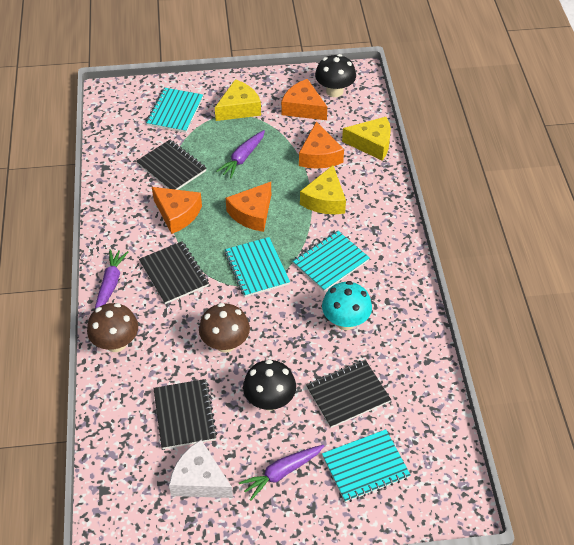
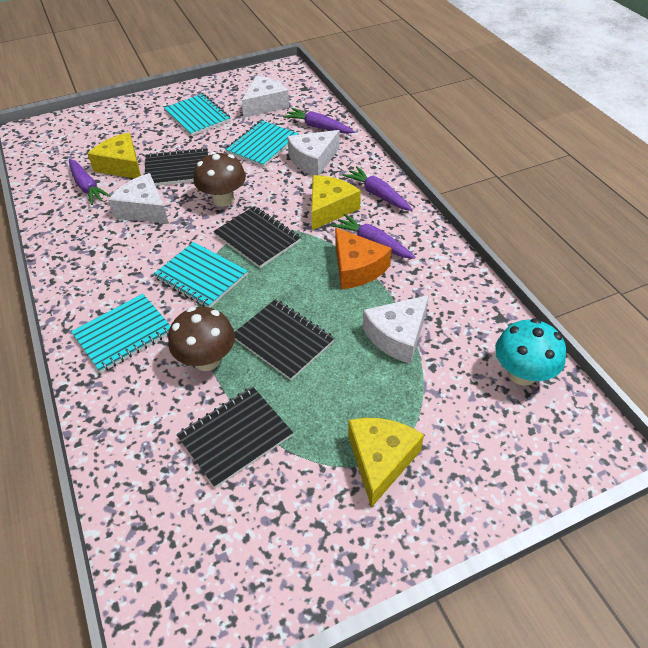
black mushroom: 2 -> 0
orange cheese: 4 -> 1
purple carrot: 3 -> 4
white cheese: 1 -> 4

